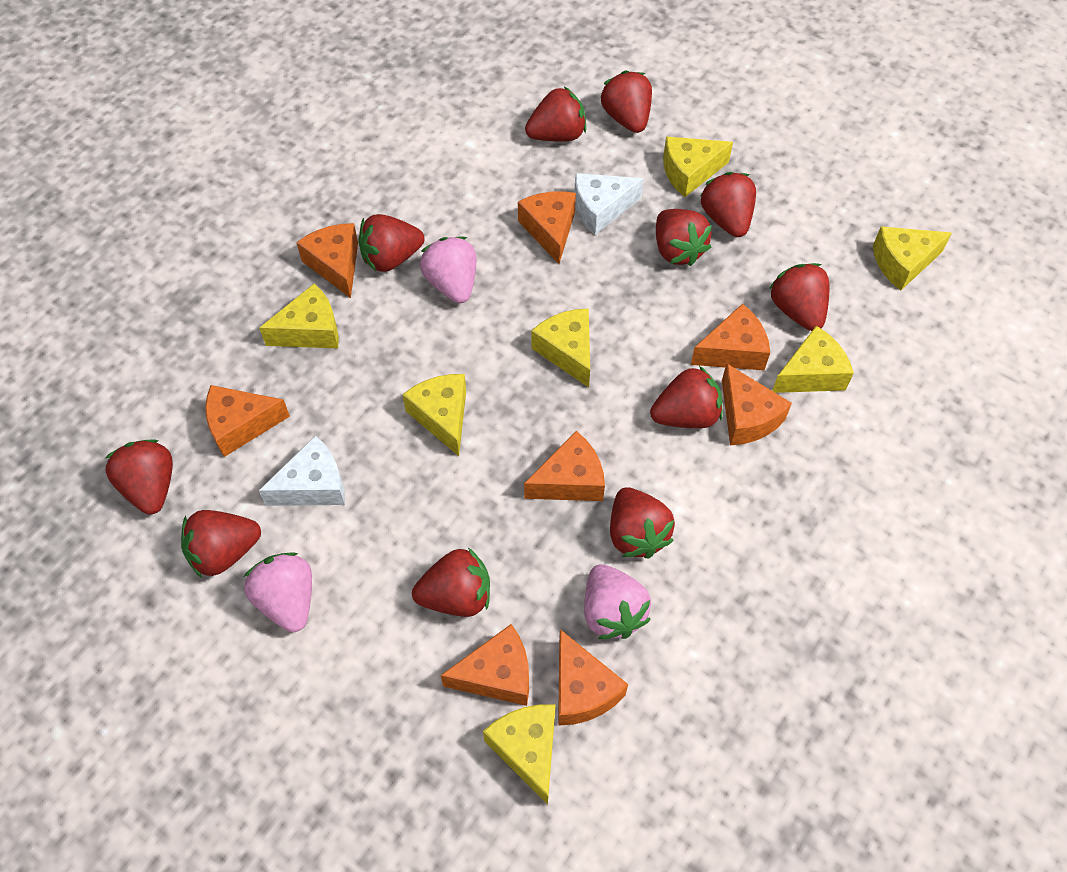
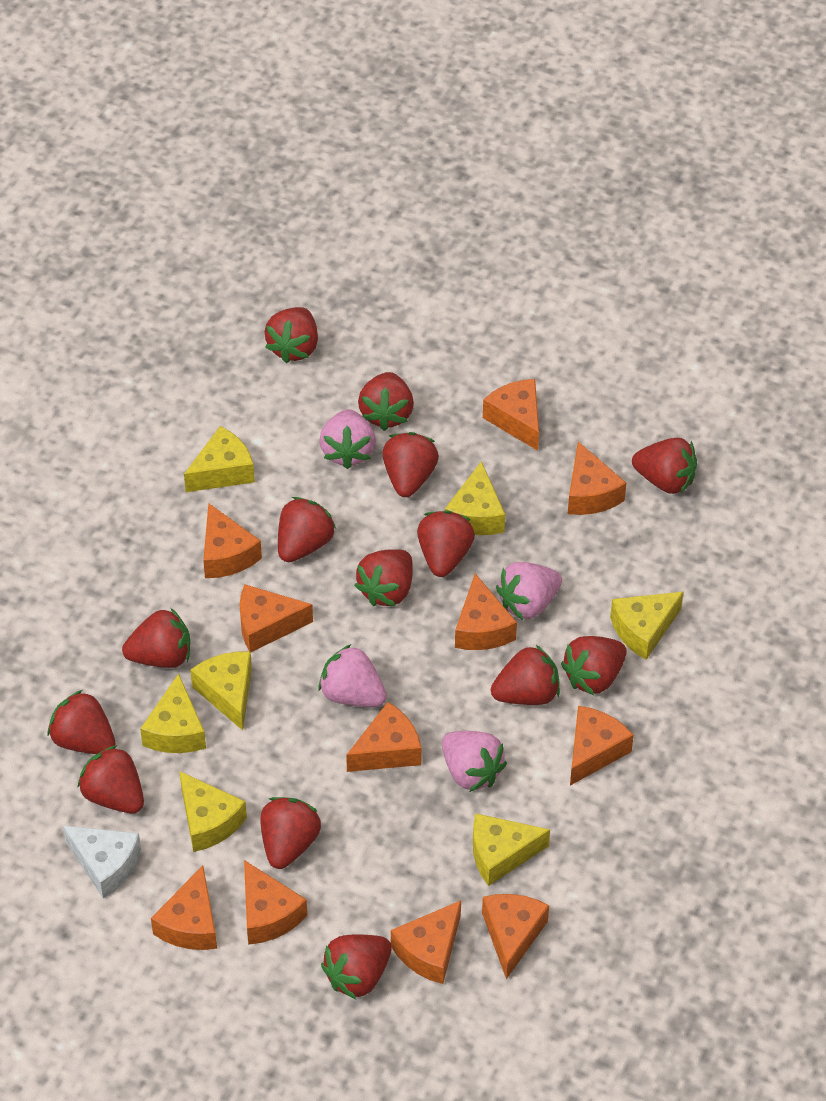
orange cheese: 8 -> 11
pink strawberry: 3 -> 4
red strawberry: 11 -> 14
white cheese: 2 -> 1

